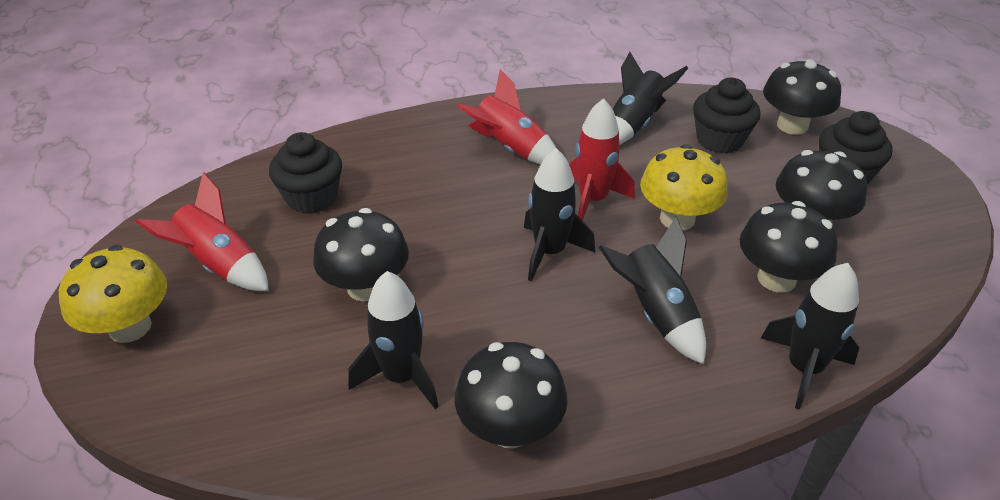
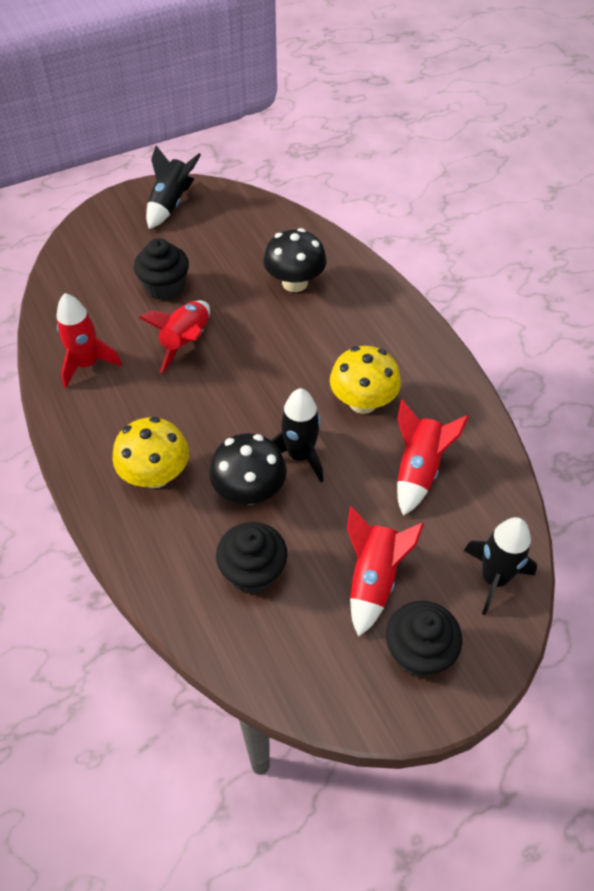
black mushroom: 5 -> 2
black rocket: 5 -> 3
red rocket: 3 -> 4

